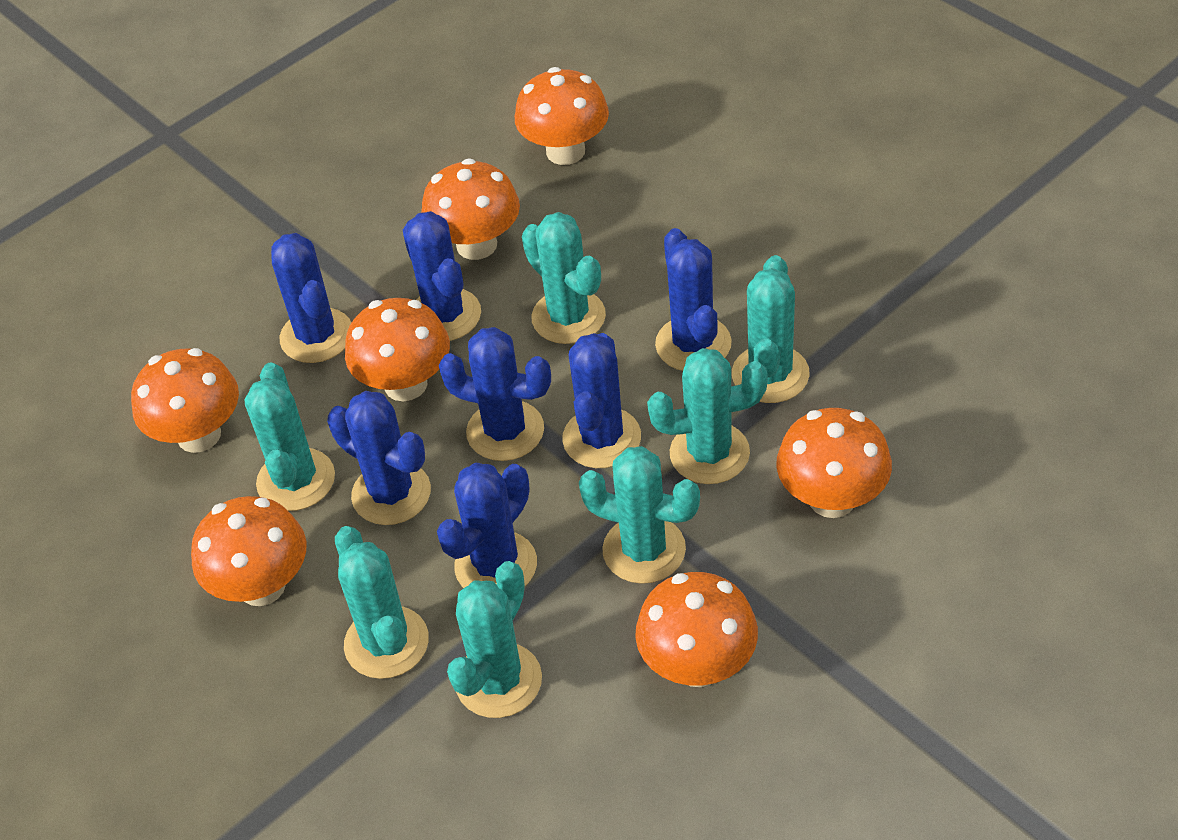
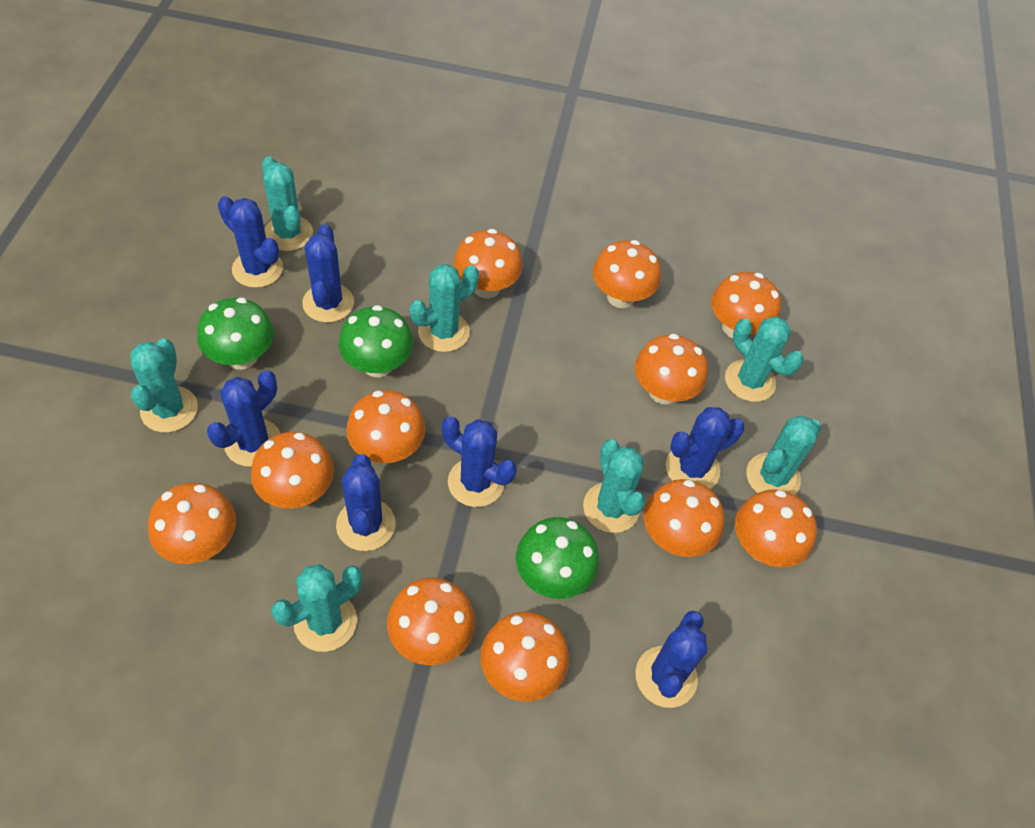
green mushroom: 0 -> 3
orange mushroom: 7 -> 11

